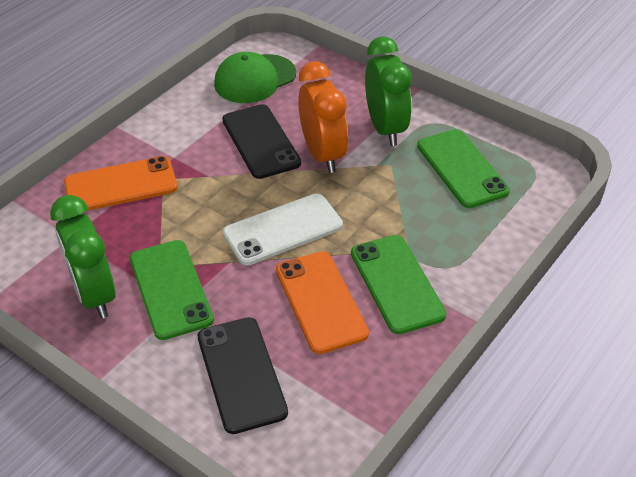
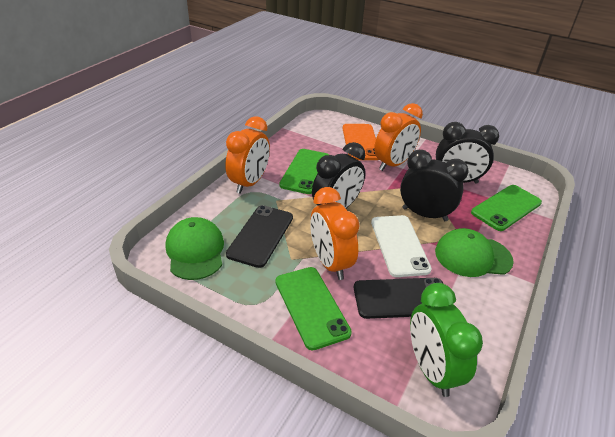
black clock: 0 -> 3
green cap: 1 -> 2
green clock: 2 -> 1
orange clock: 1 -> 3
orange phone: 2 -> 1

